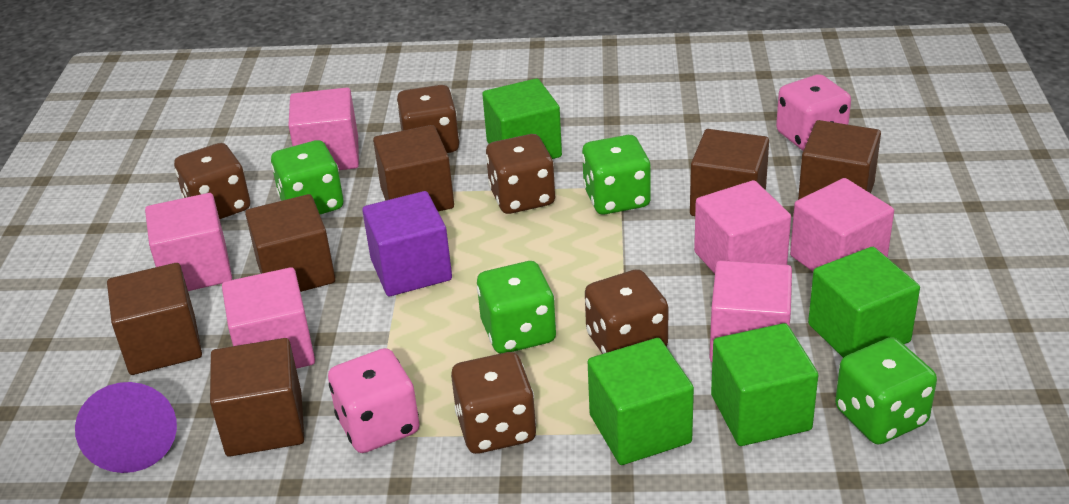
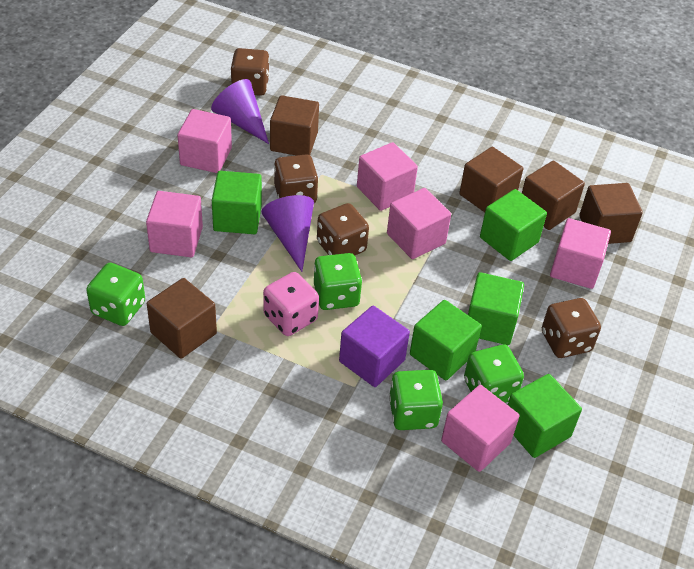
brown cube: 6 -> 5
brown dice: 5 -> 4
green cube: 4 -> 5
pink dice: 2 -> 1
purple cone: 1 -> 2

